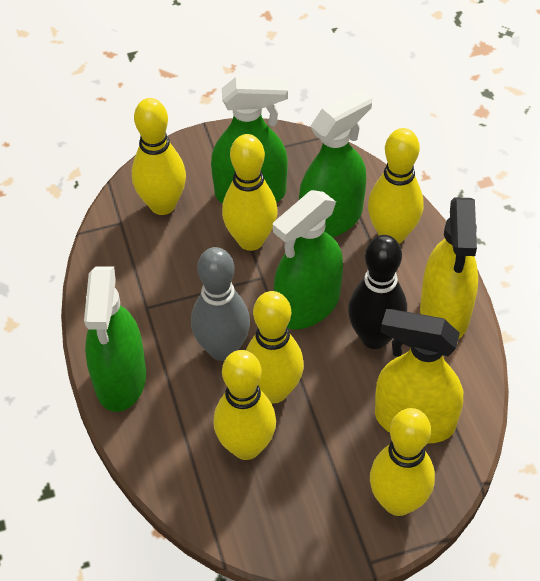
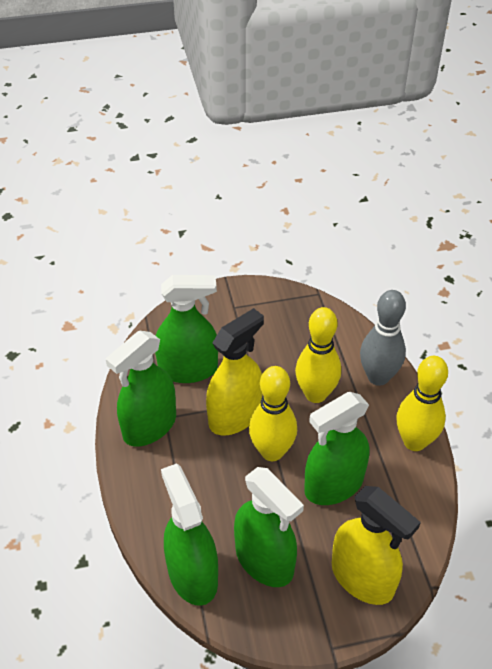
black bowling pin: 1 -> 0
green spray bottle: 4 -> 5
yellow bowling pin: 6 -> 3

